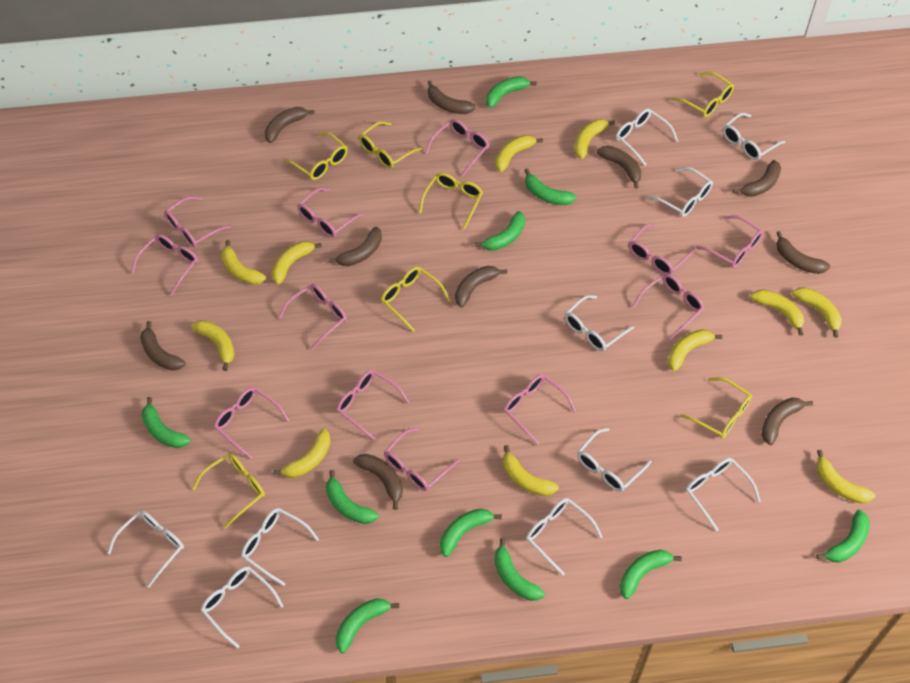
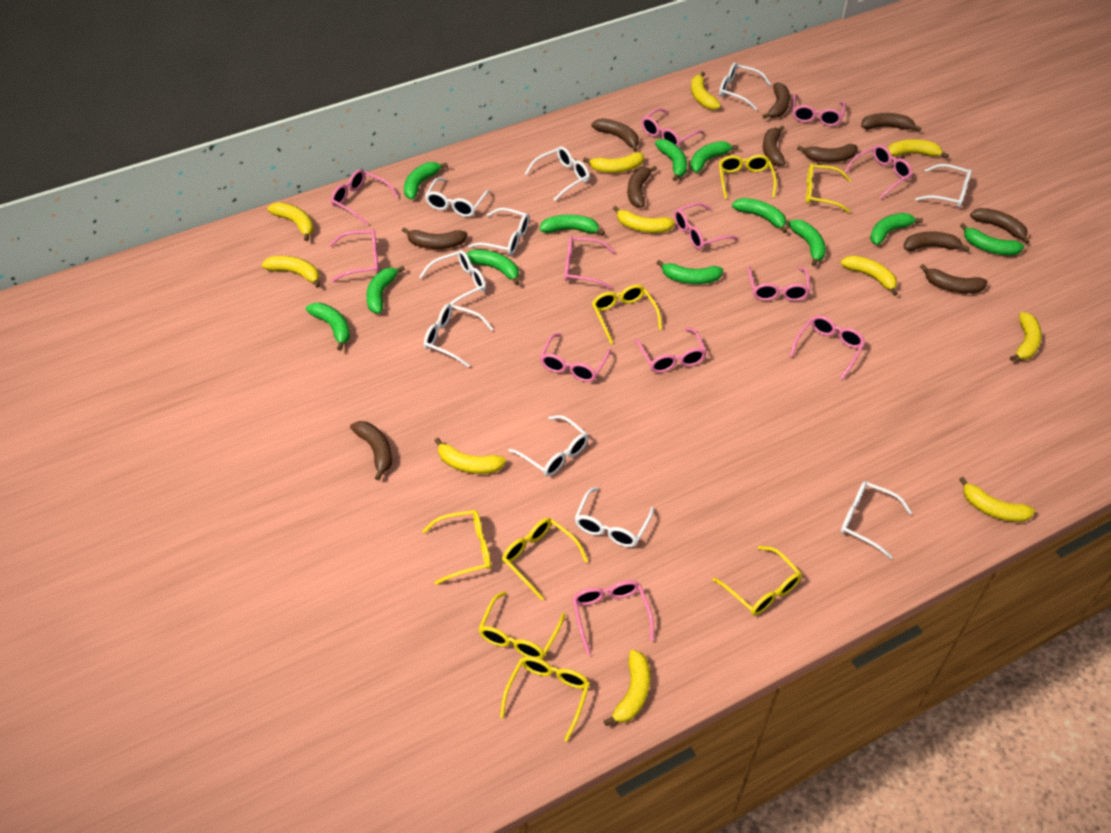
brown banana: 10 -> 11
green banana: 10 -> 12
yellow glasses: 7 -> 8

